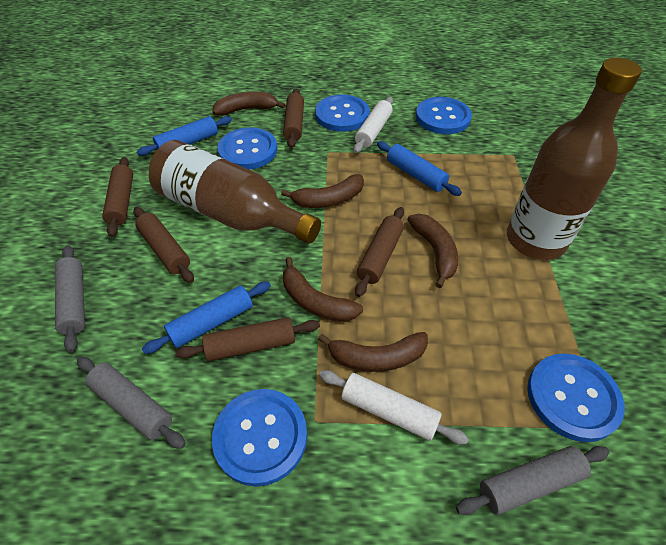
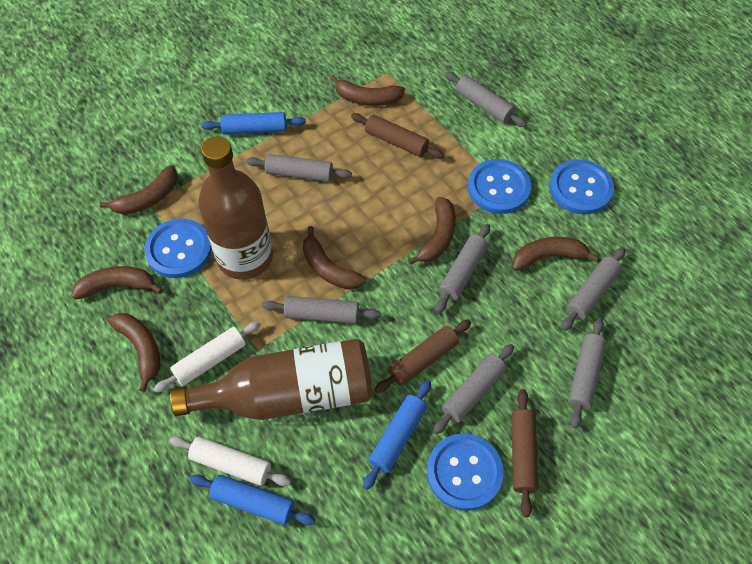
blue button: 5 -> 4
brown banana: 5 -> 7
brown rolling pin: 5 -> 3
grey rolling pin: 3 -> 7

